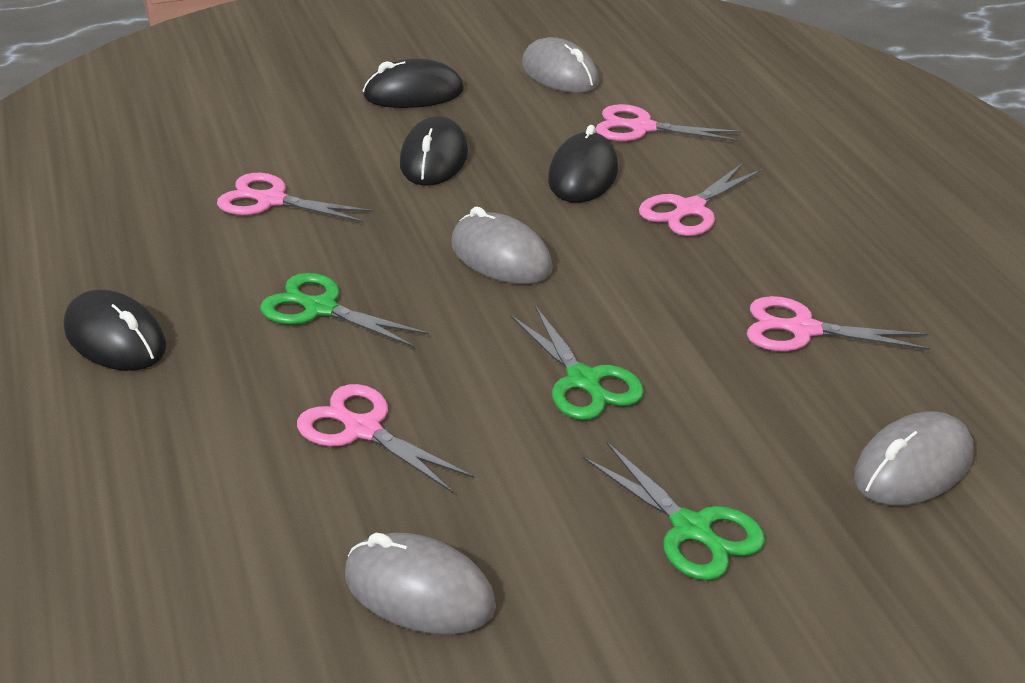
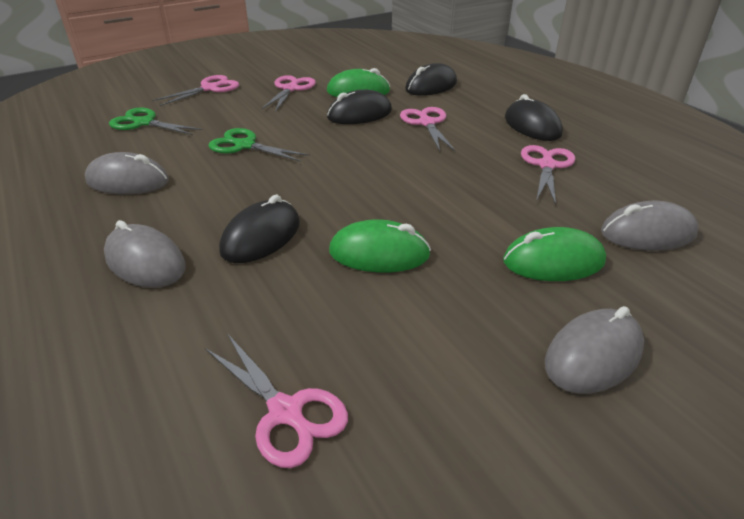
green mouse: 0 -> 3
green scissors: 3 -> 2

